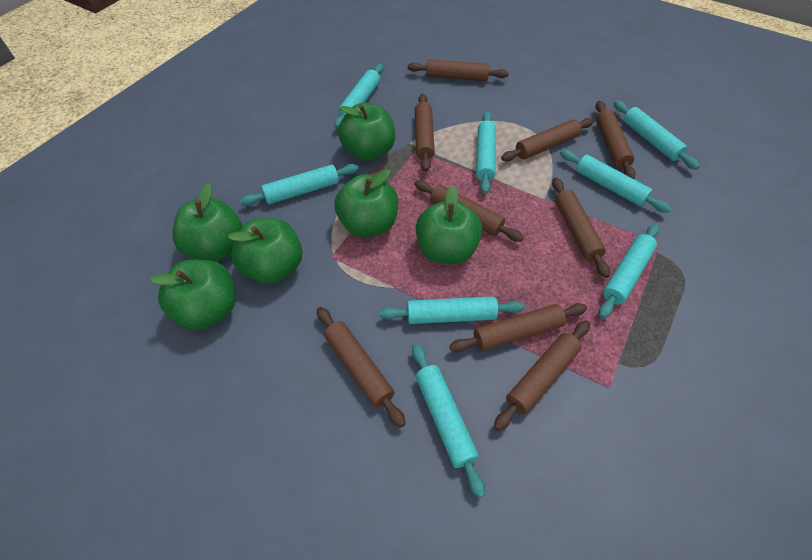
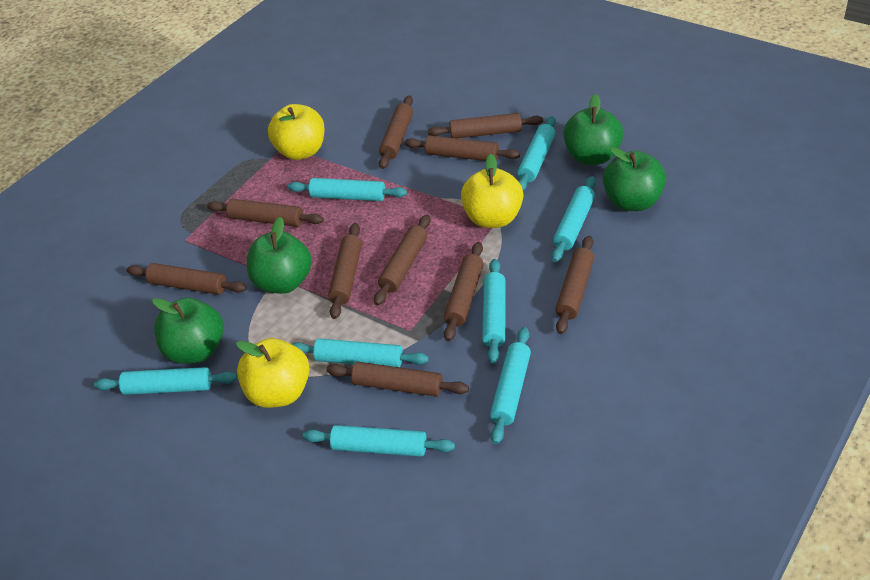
brown rolling pin: 9 -> 10
green apple: 6 -> 4
yellow apple: 0 -> 3

